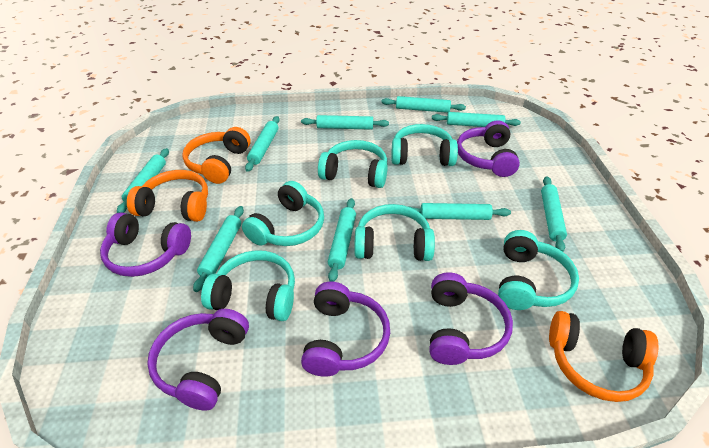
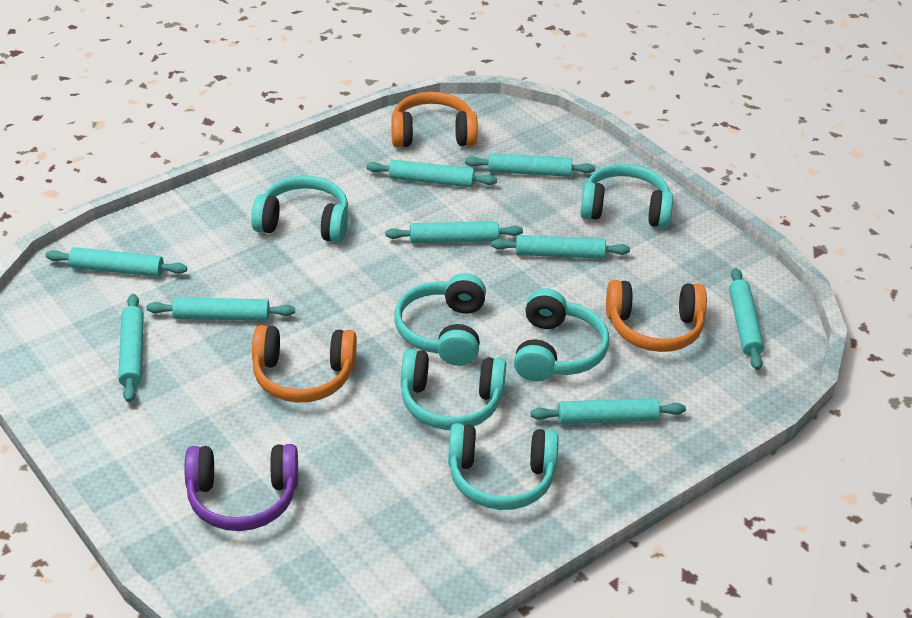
purple headphones: 5 -> 1

